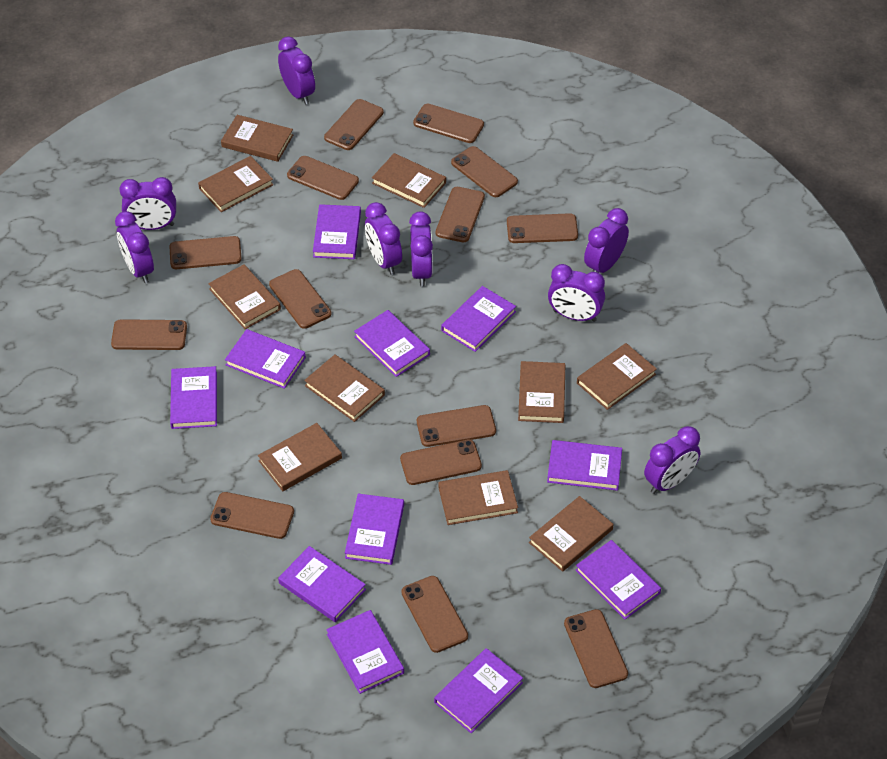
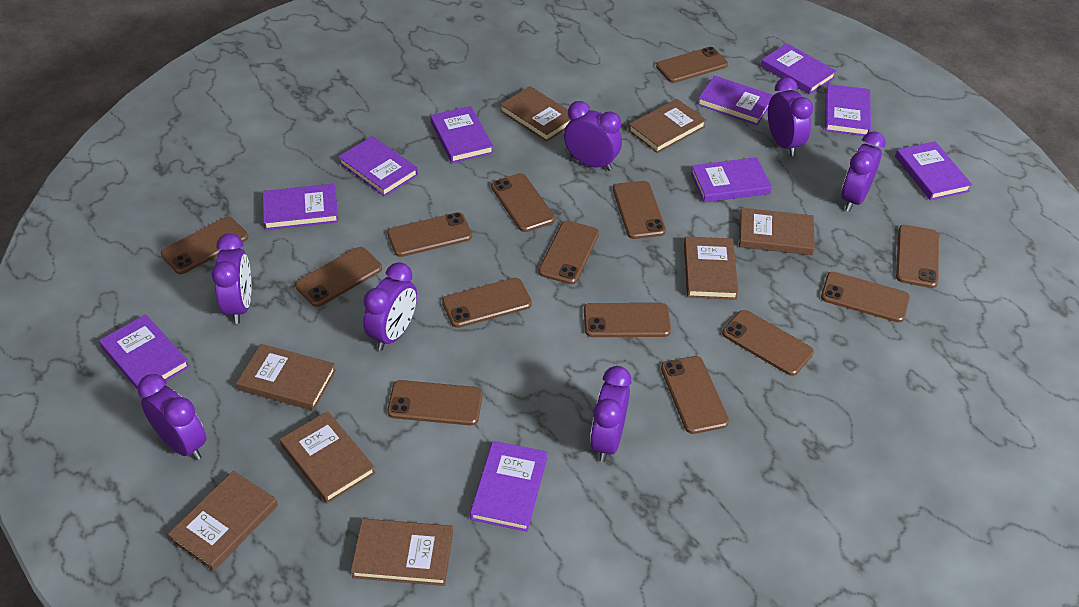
brown book: 10 -> 8
purple book: 11 -> 10
purple clock: 8 -> 7

